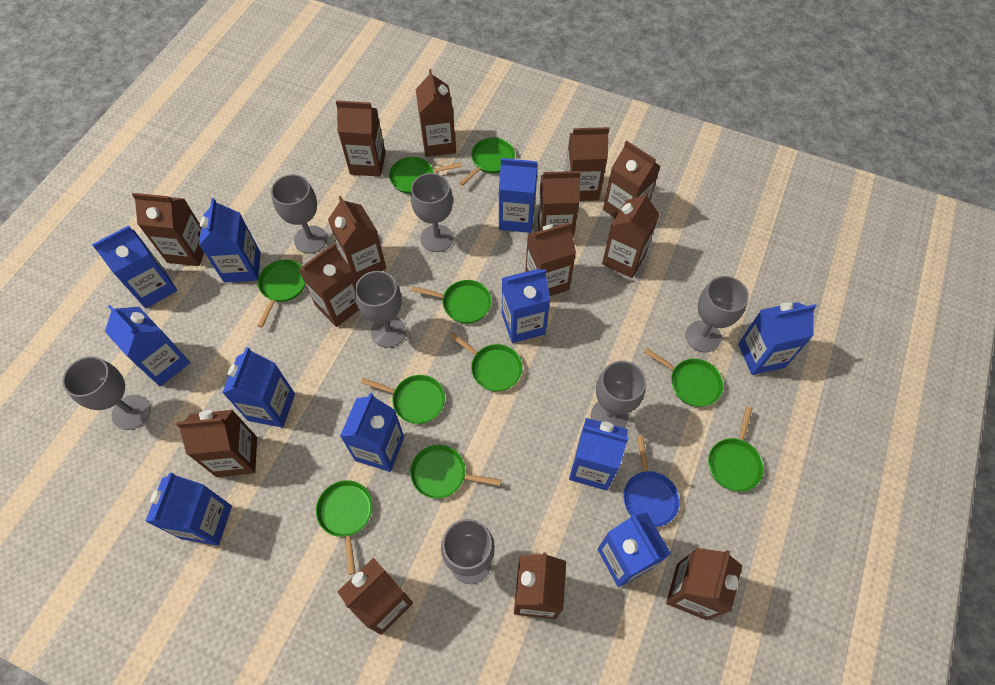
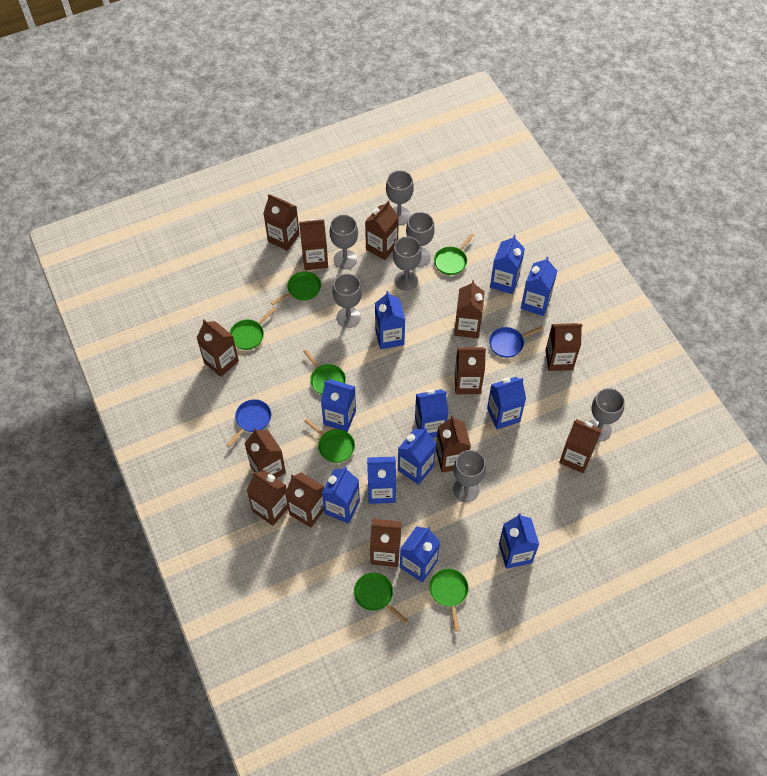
blue pan: 1 -> 2
brown carton: 14 -> 13
green pan: 10 -> 7

